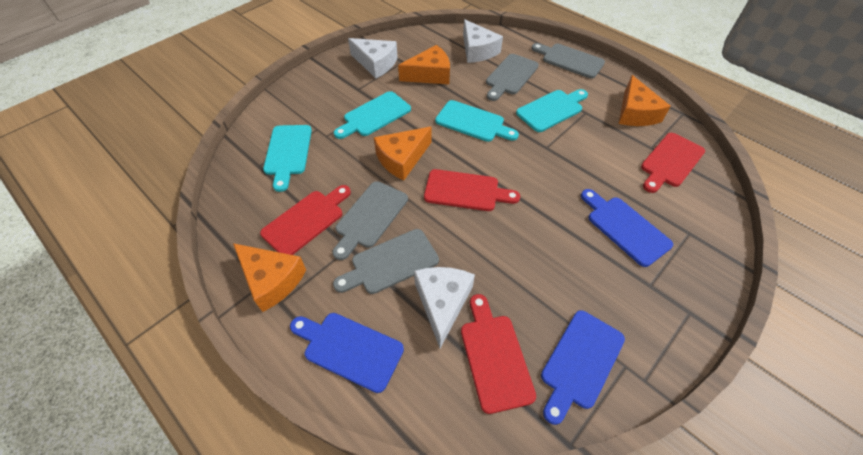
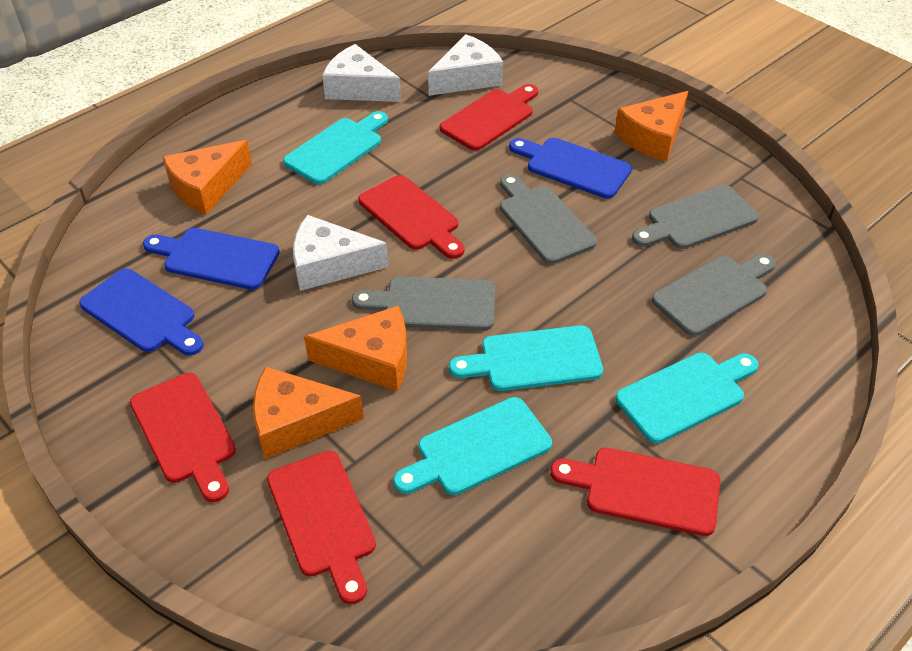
red cutting board: 4 -> 5

